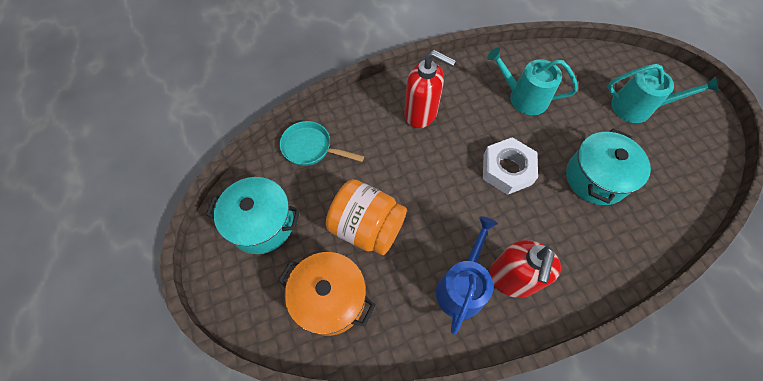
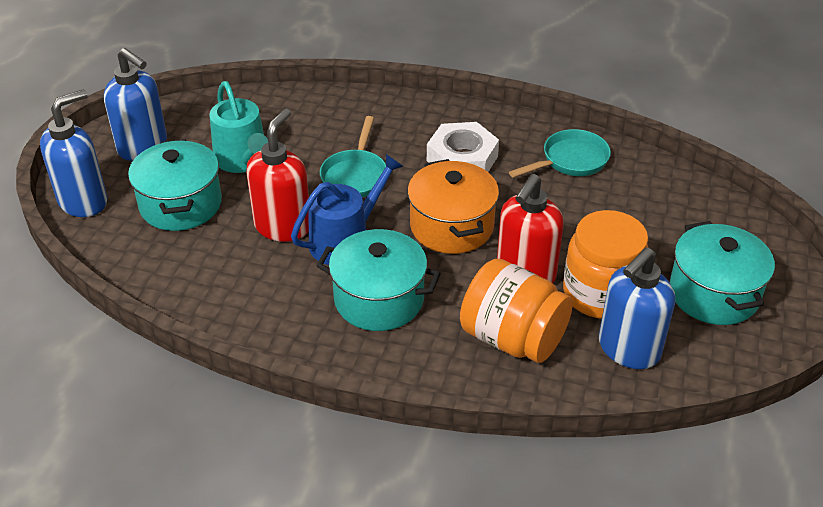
blue soap dispenser: 0 -> 3
orange jar: 1 -> 2
turquoise pan: 1 -> 2
turquoise pot: 2 -> 3
turquoise watering can: 2 -> 1

